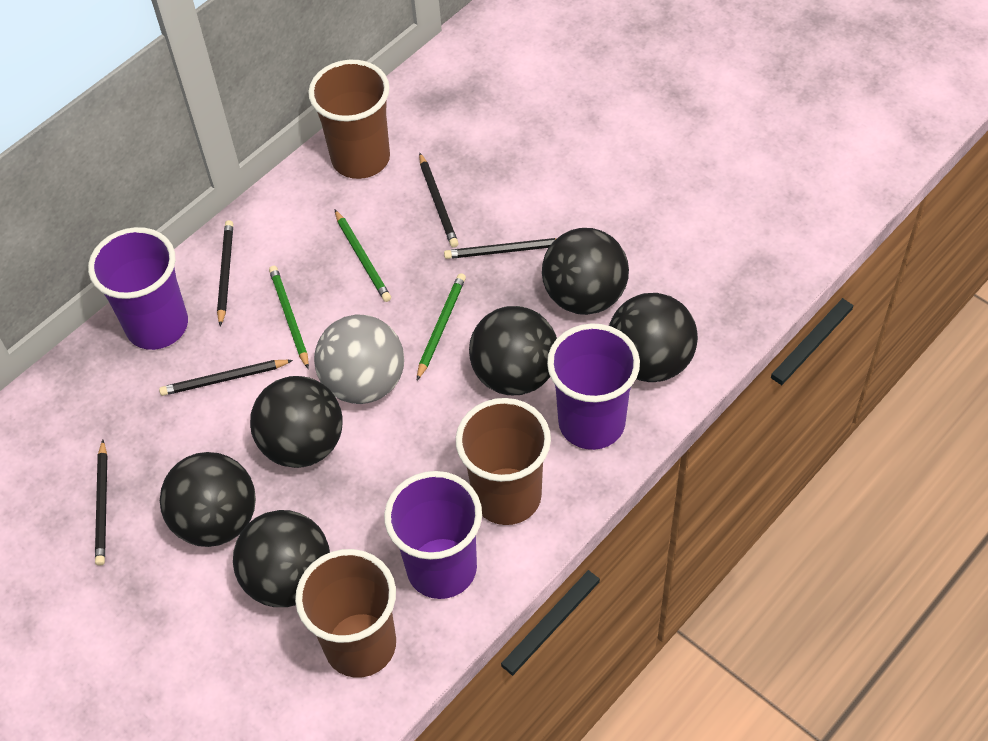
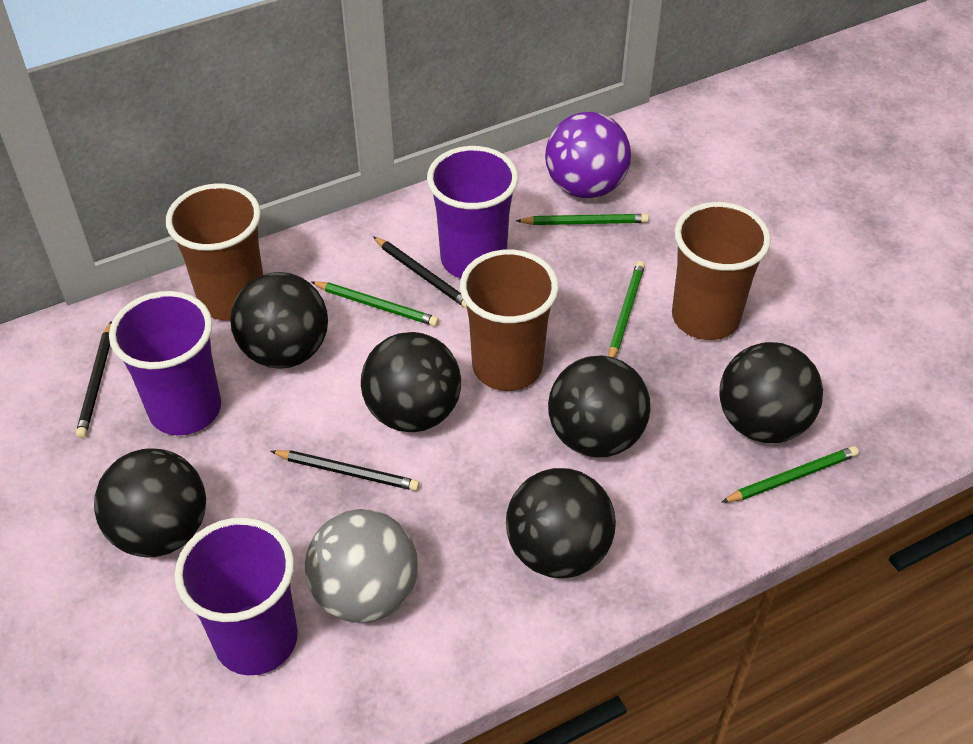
black pencil: 5 -> 3
green pencil: 3 -> 4
purple ball: 0 -> 1

